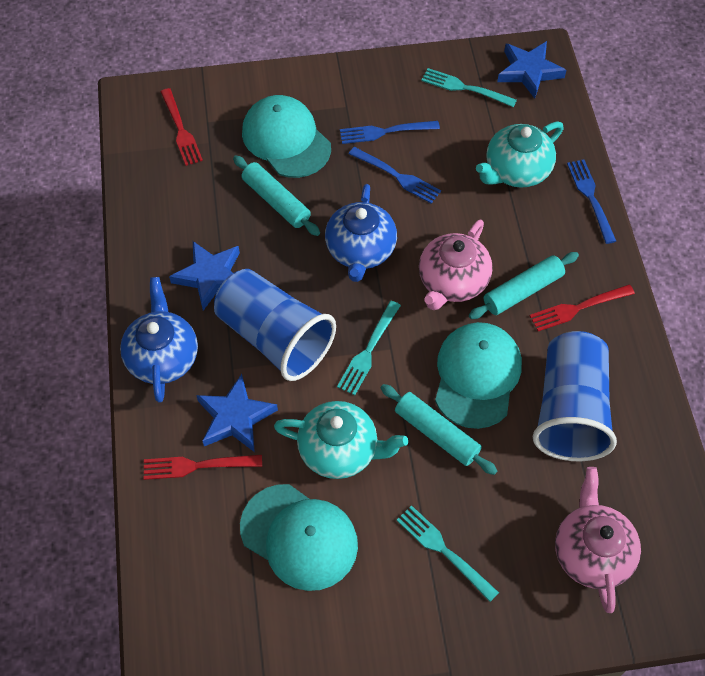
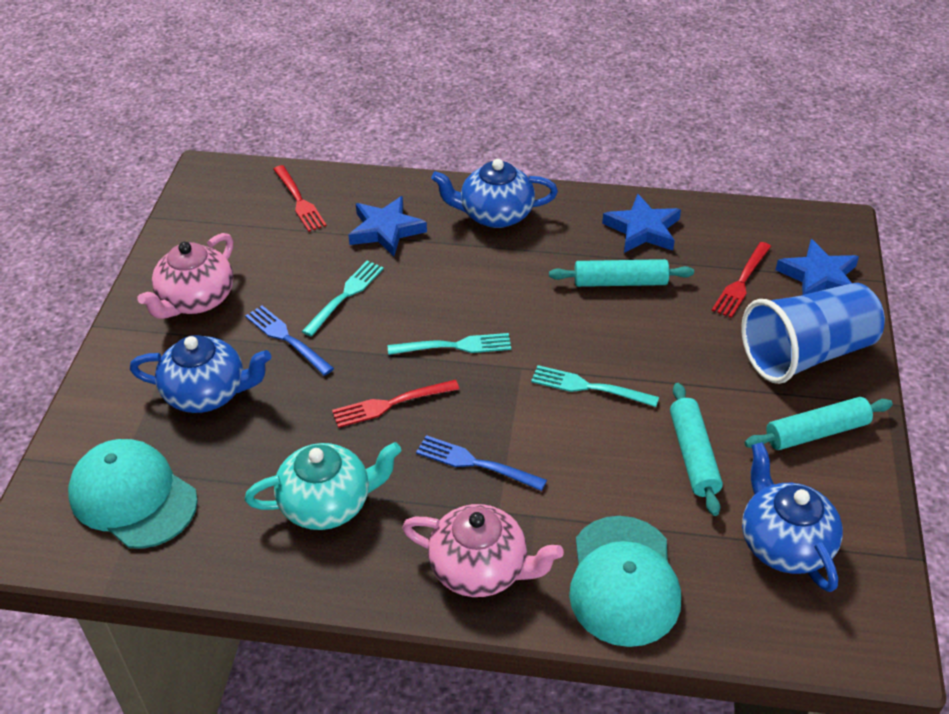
blue cup: 2 -> 1
blue fork: 3 -> 2
blue teapot: 2 -> 3
turquoise cap: 3 -> 2
turquoise teapot: 2 -> 1

